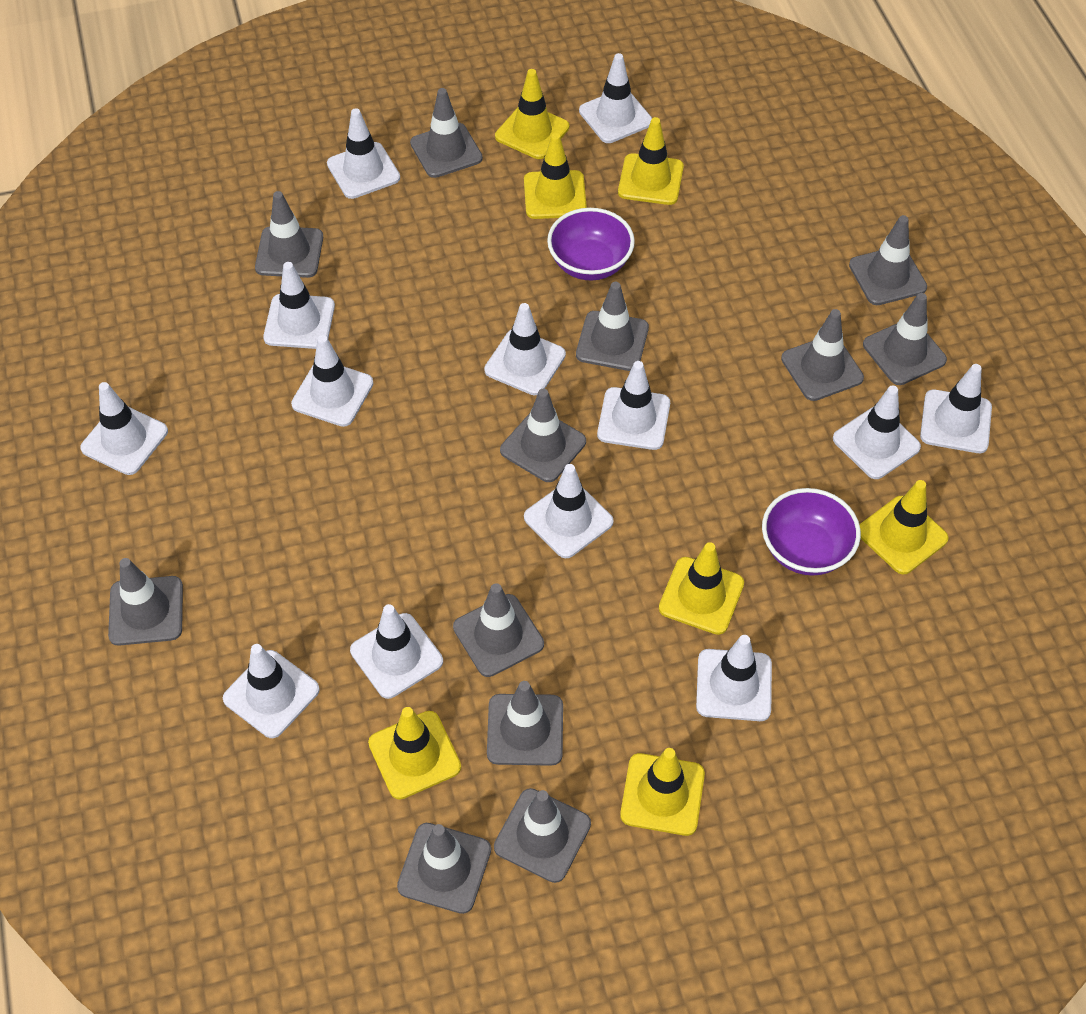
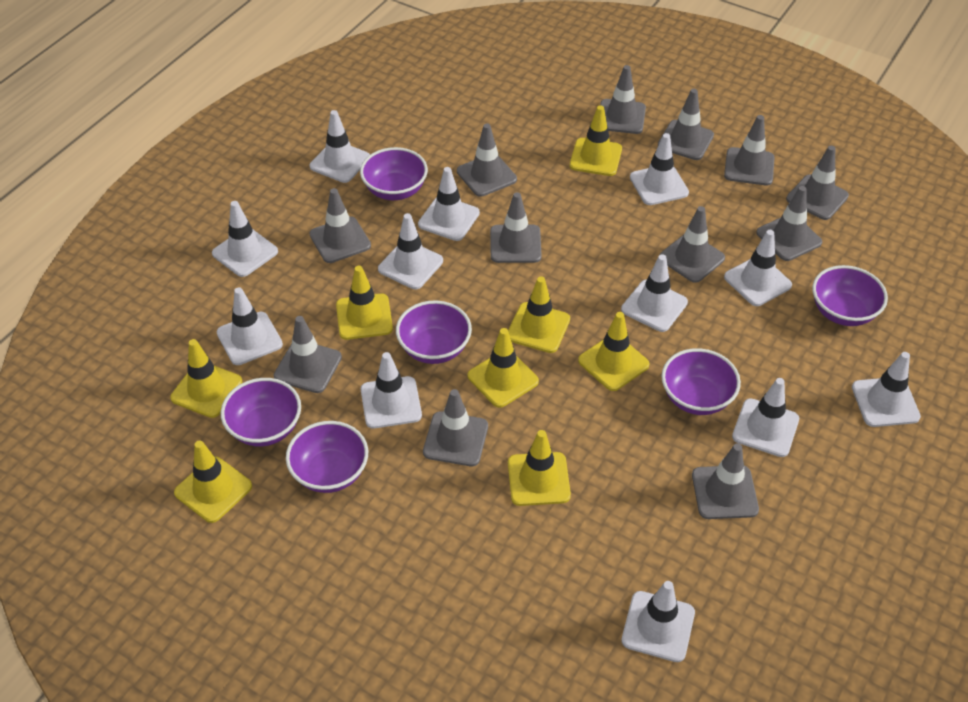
purple bowl: 2 -> 6
white traffic cone: 13 -> 12
yellow traffic cone: 7 -> 8

